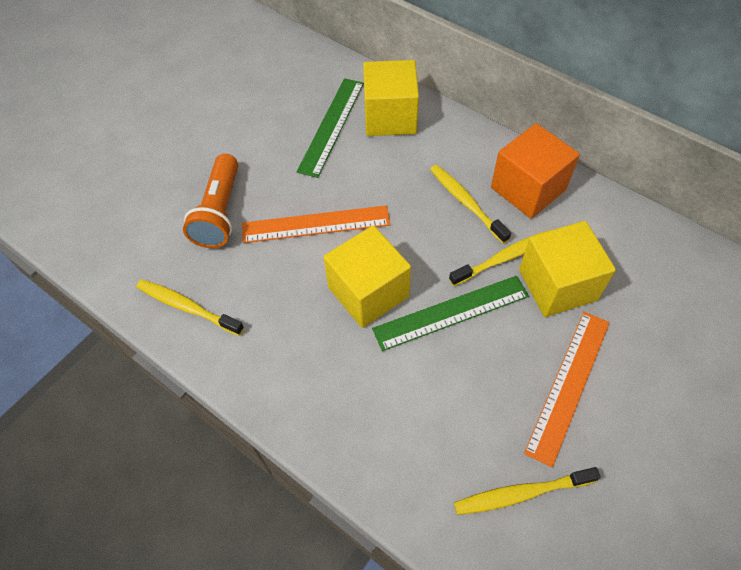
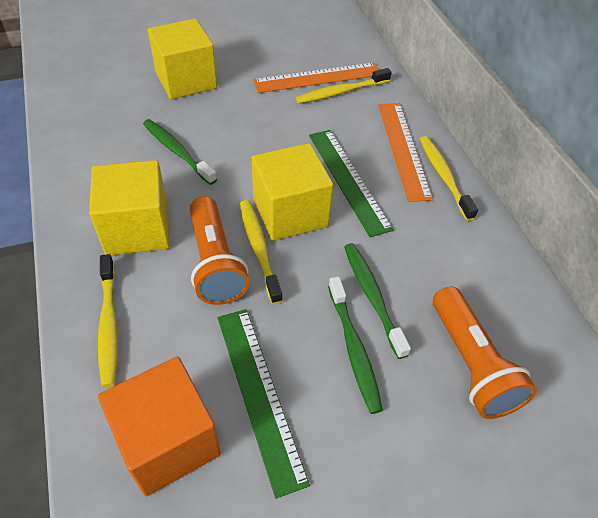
green toothbrush: 0 -> 3
orange flashlight: 1 -> 2

